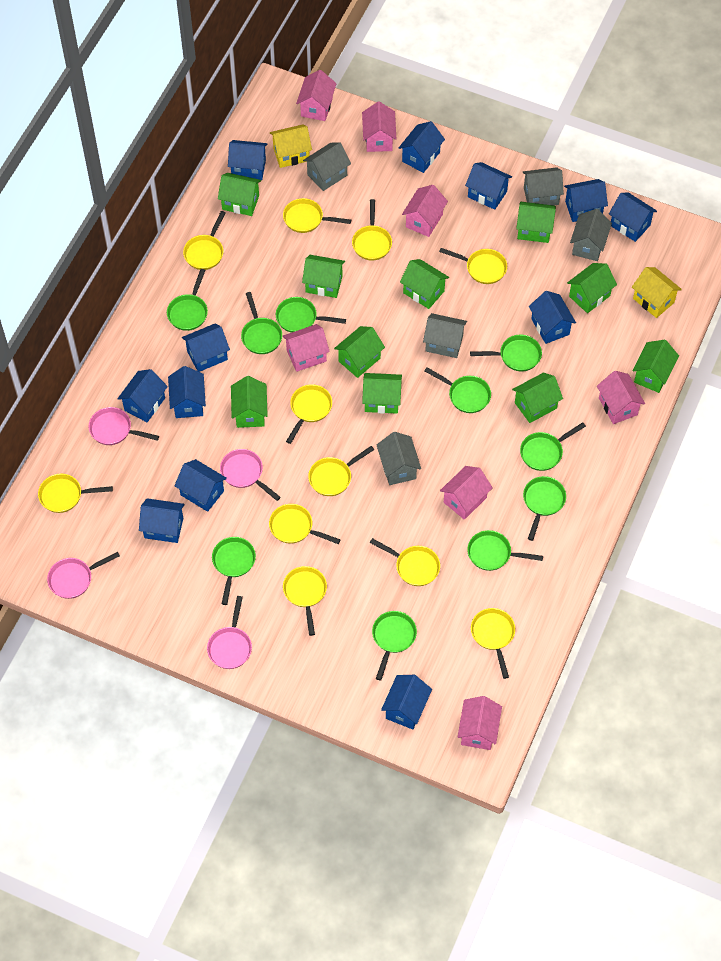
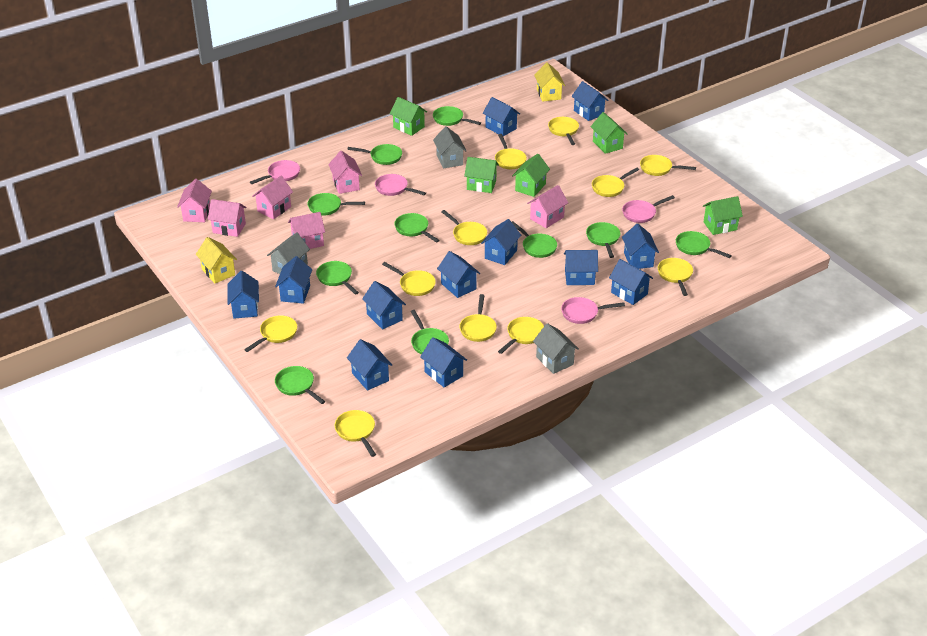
green house: 10 -> 5
grey house: 5 -> 3
pink house: 7 -> 6

